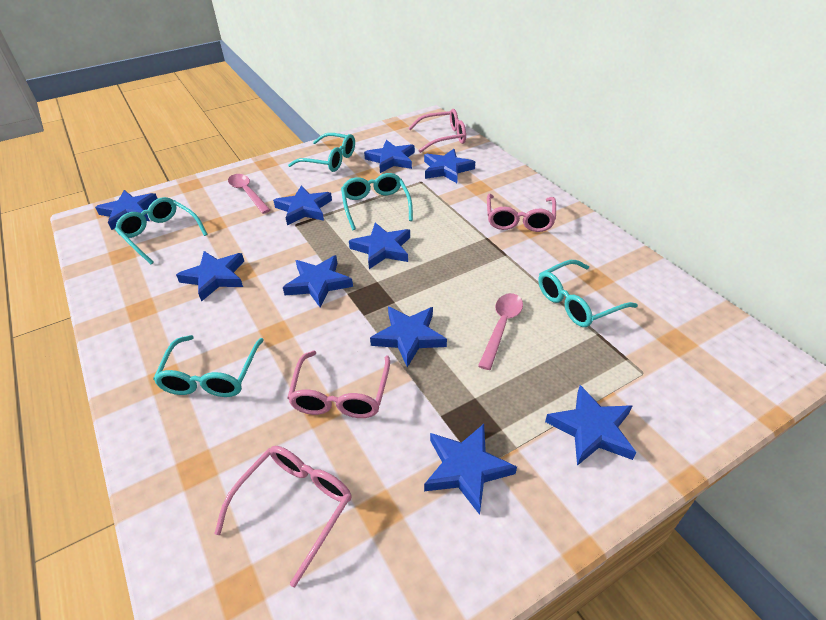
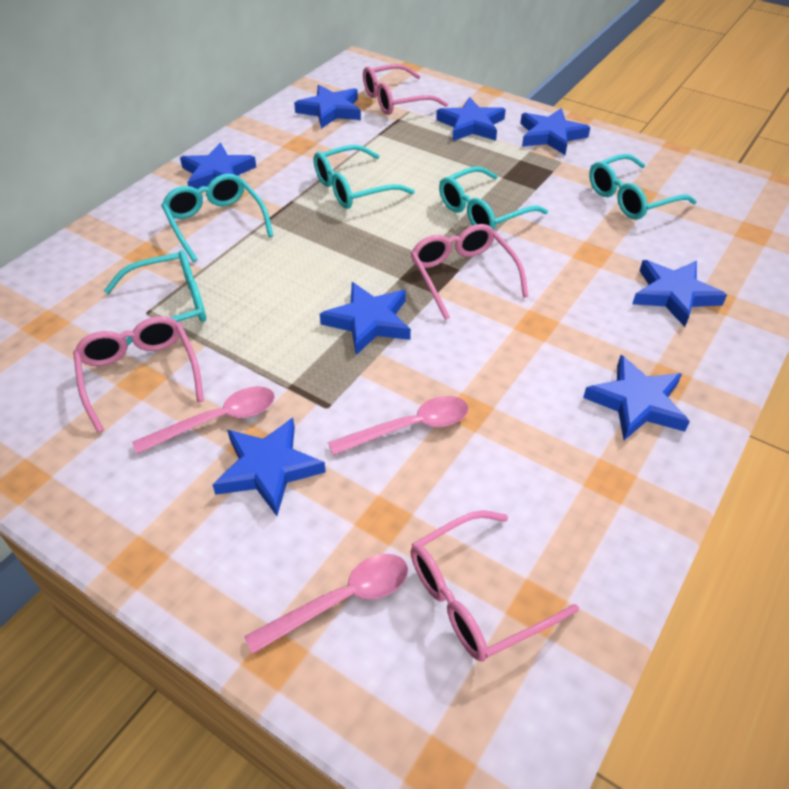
blue star: 10 -> 8
pink spoon: 2 -> 3

